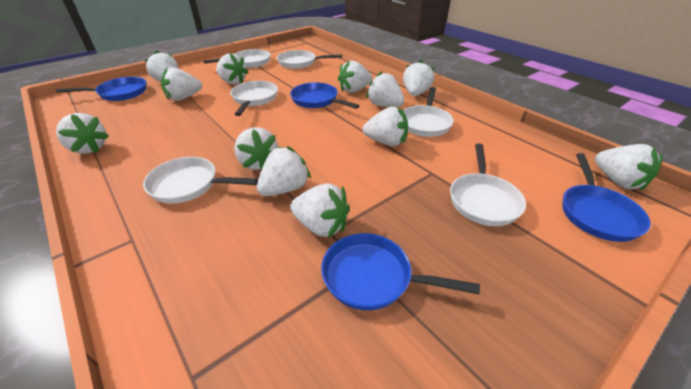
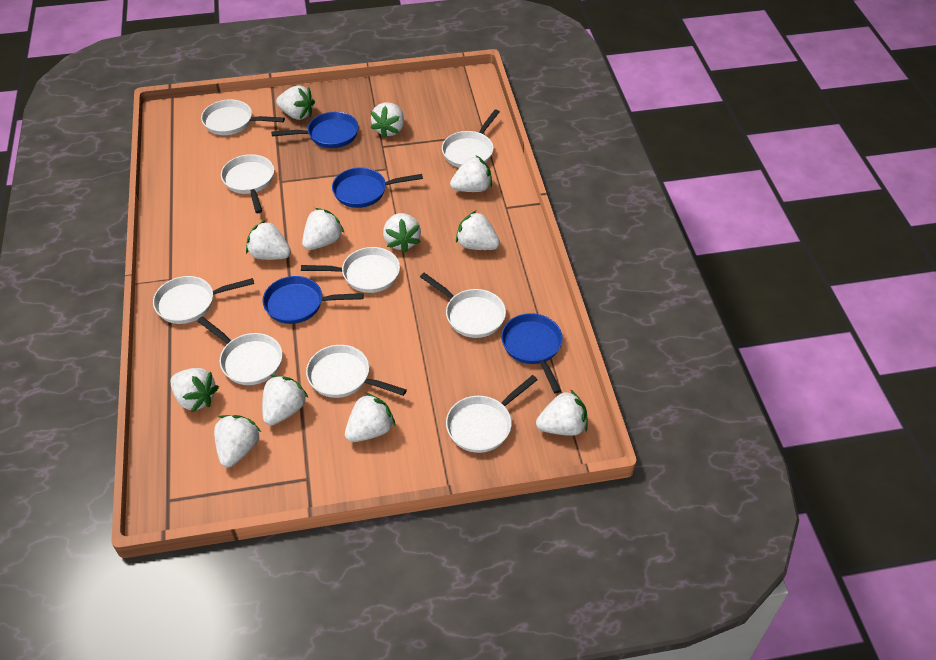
white pan: 6 -> 9

